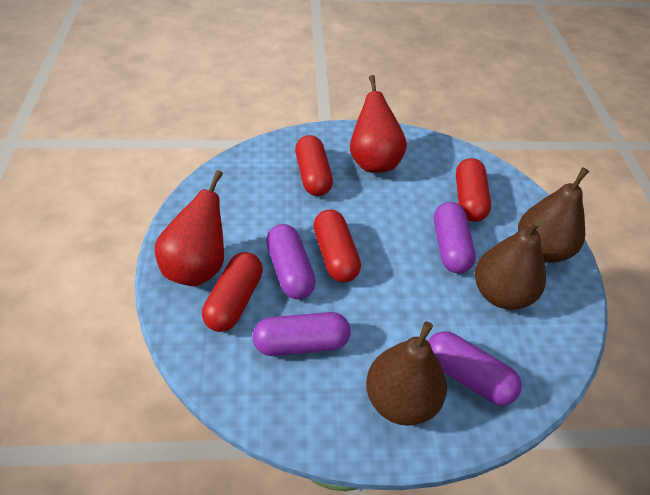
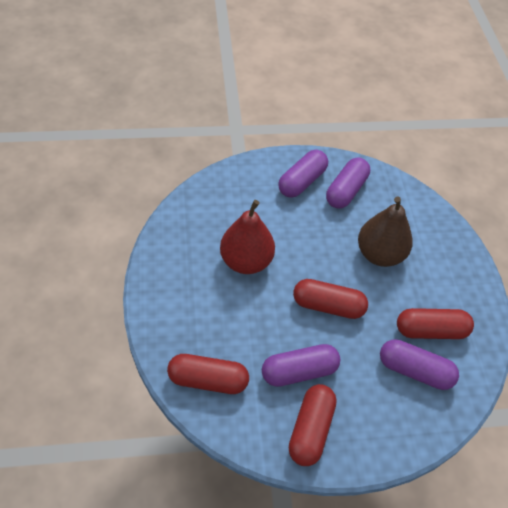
brown pear: 3 -> 1
red pear: 2 -> 1

